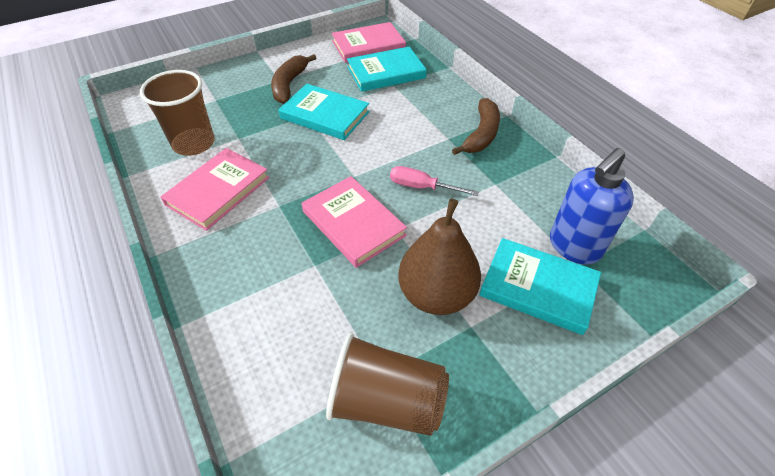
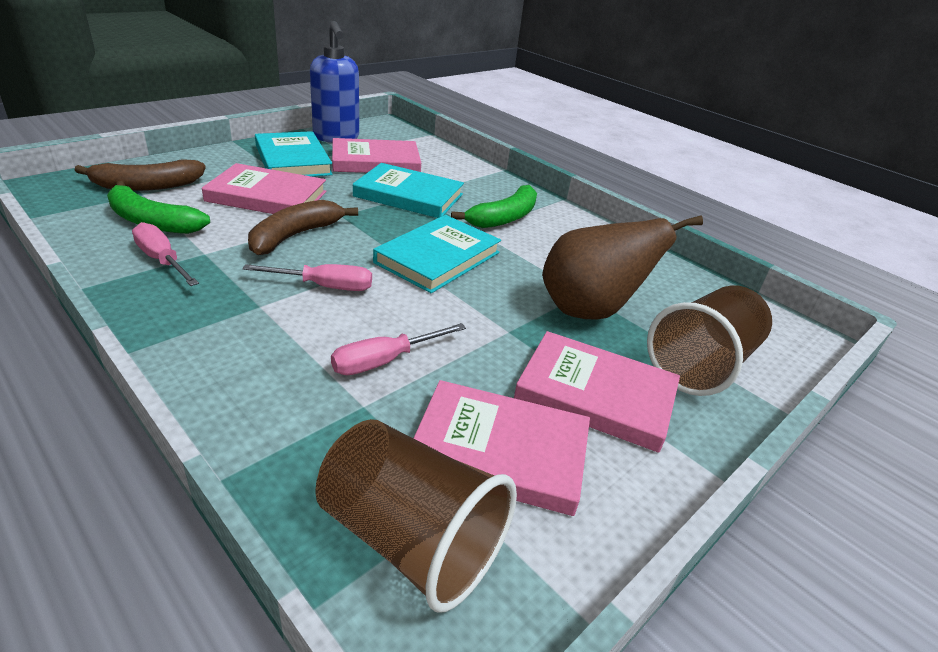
green banana: 0 -> 2
pink book: 3 -> 4
pink screwdriver: 1 -> 3

